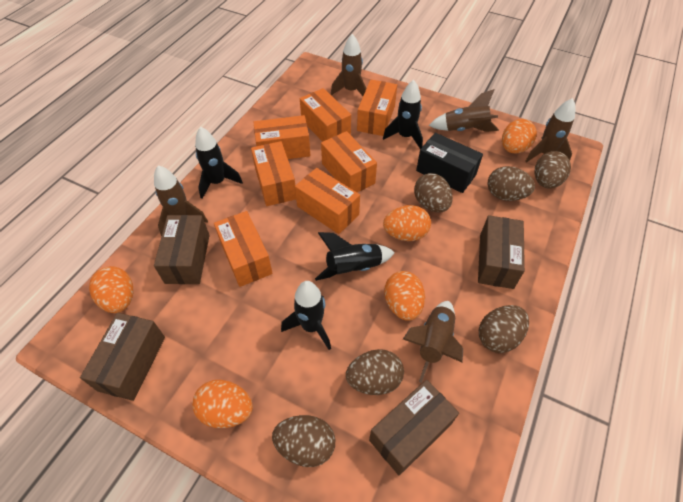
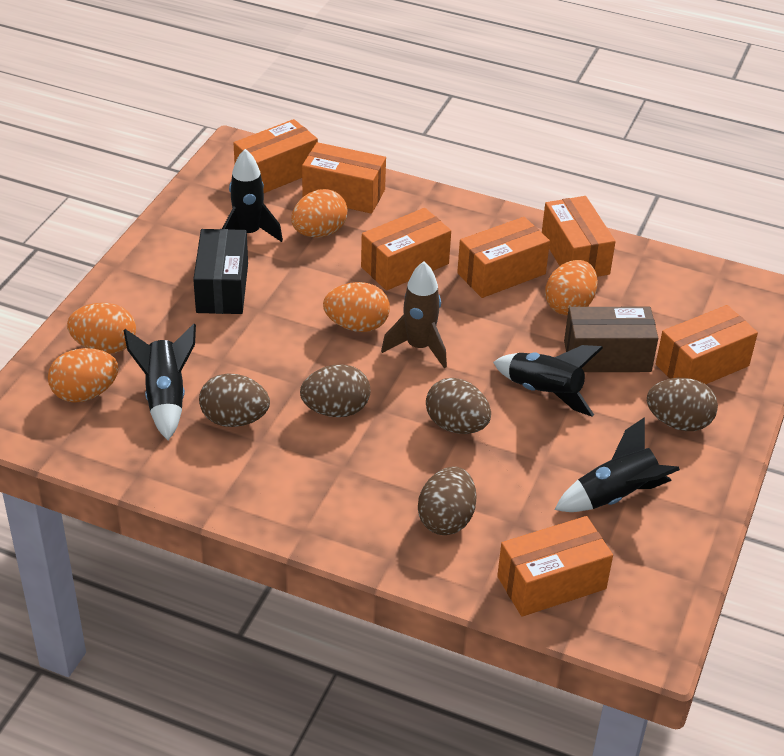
brown box: 4 -> 1
brown egg: 6 -> 5
brown rocket: 5 -> 1

